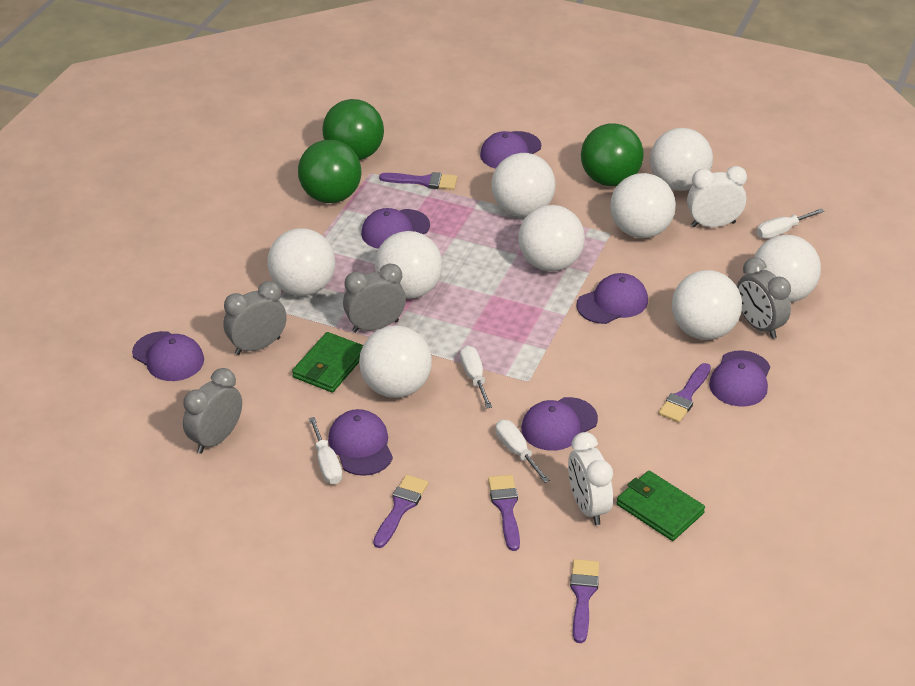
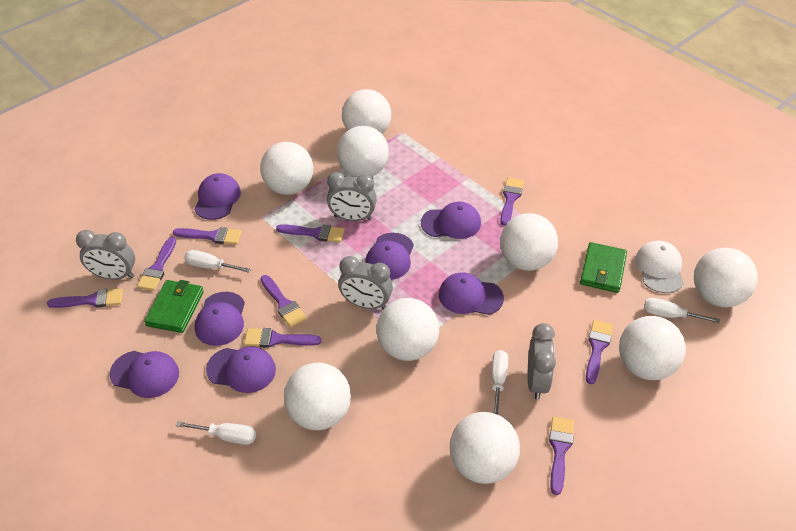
green ball: 3 -> 0
purple brush: 5 -> 9
white cap: 0 -> 1
white clock: 2 -> 0

